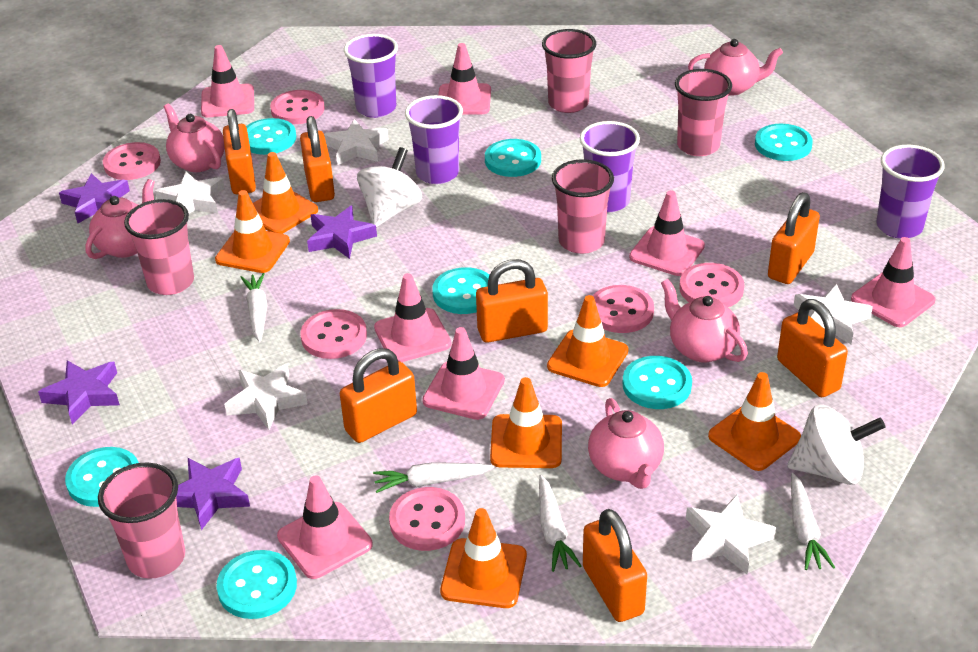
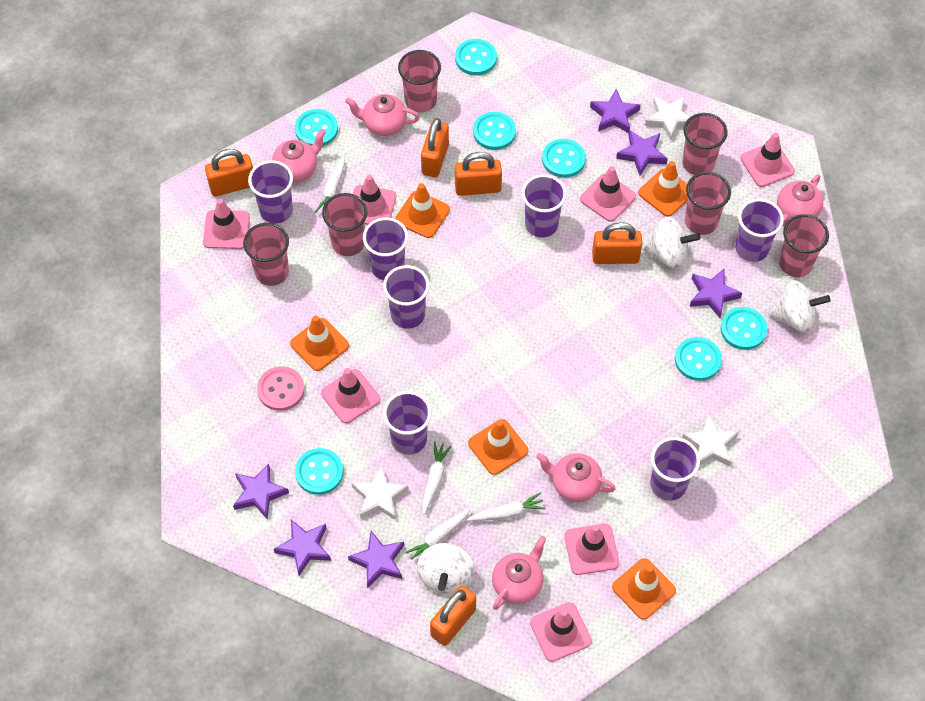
orange padlock: 7 -> 5
orange traffic cone: 6 -> 5
pink button: 6 -> 1
pink cup: 5 -> 6
purple cup: 4 -> 7
purple star: 4 -> 6
white spinning top: 2 -> 3
white star: 5 -> 3

